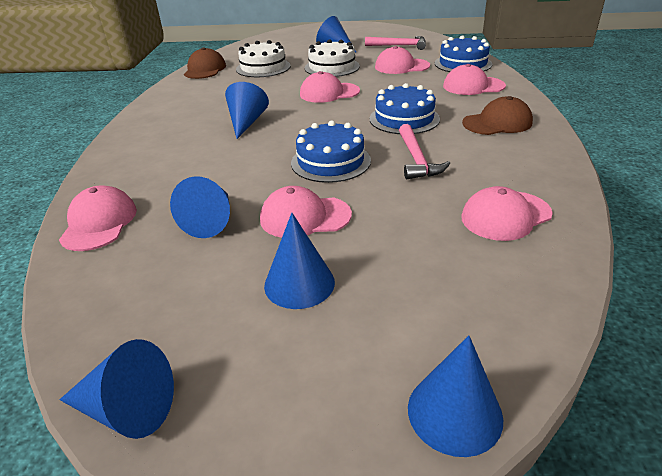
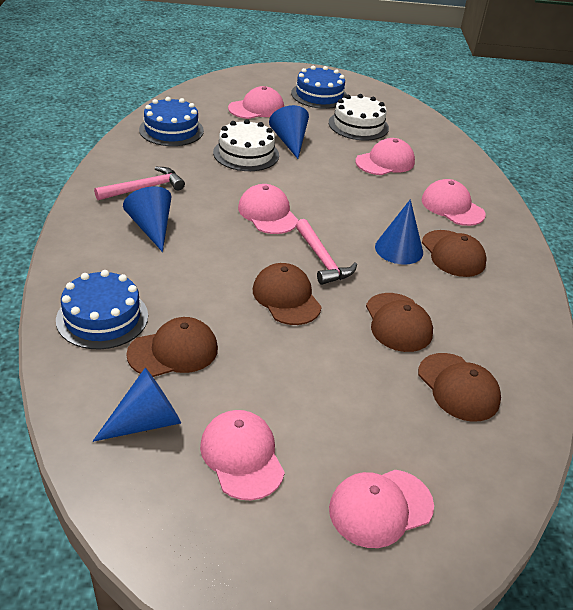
blue cone: 6 -> 4
brown cap: 2 -> 5

